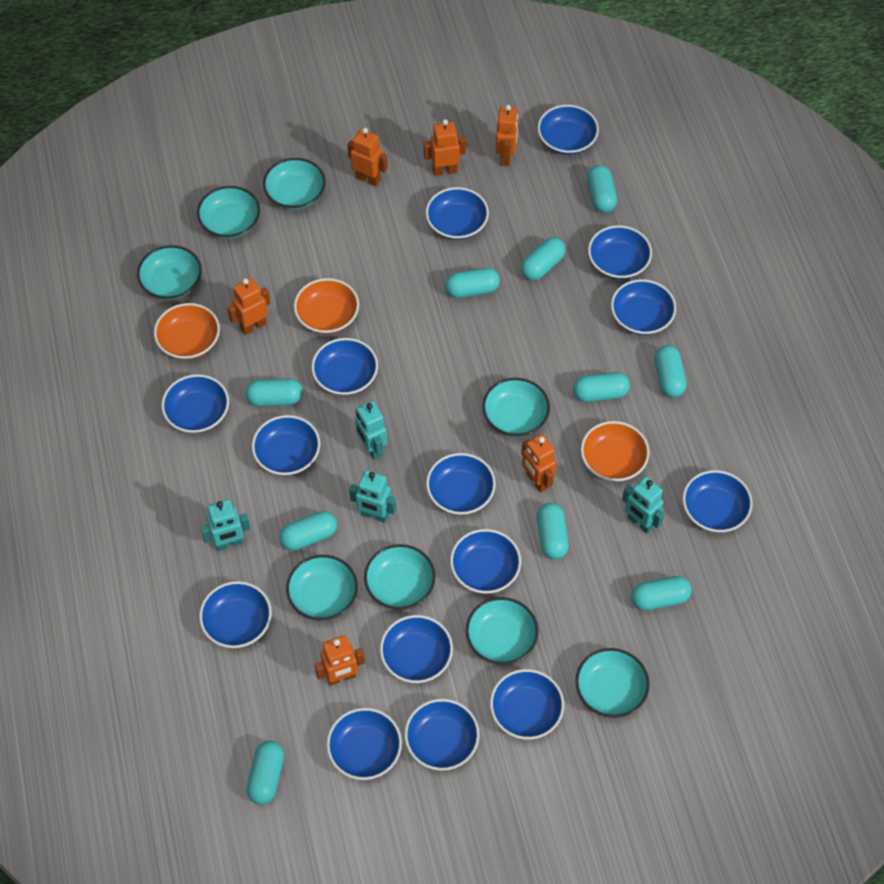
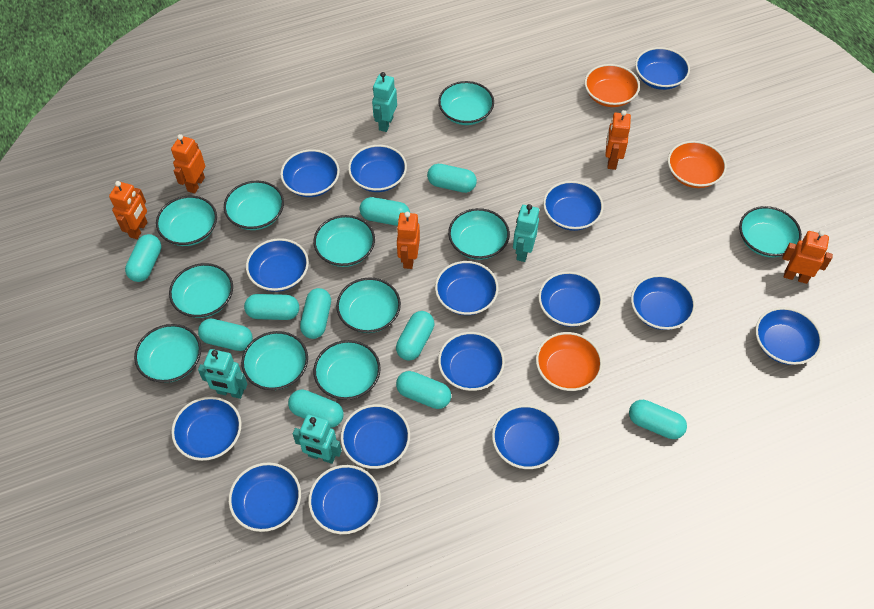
orange robot: 6 -> 5
turquoise bowl: 8 -> 11

